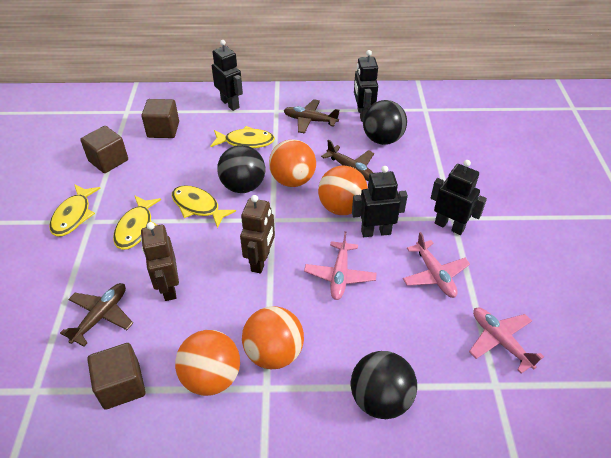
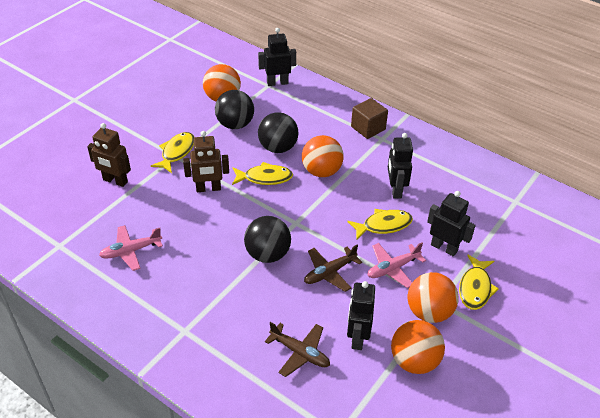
brown cube: 3 -> 1
brown plane: 3 -> 2
pink plane: 3 -> 2

